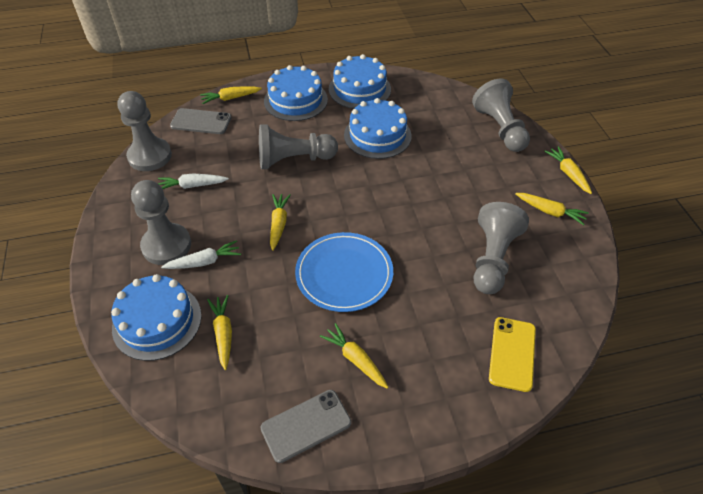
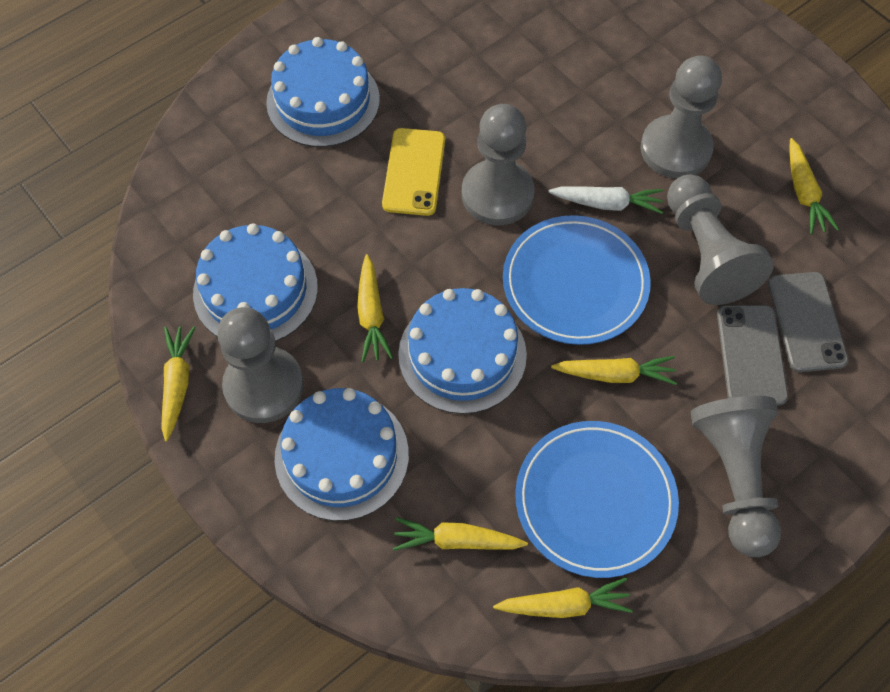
blue plate: 1 -> 2
white carrot: 2 -> 1

